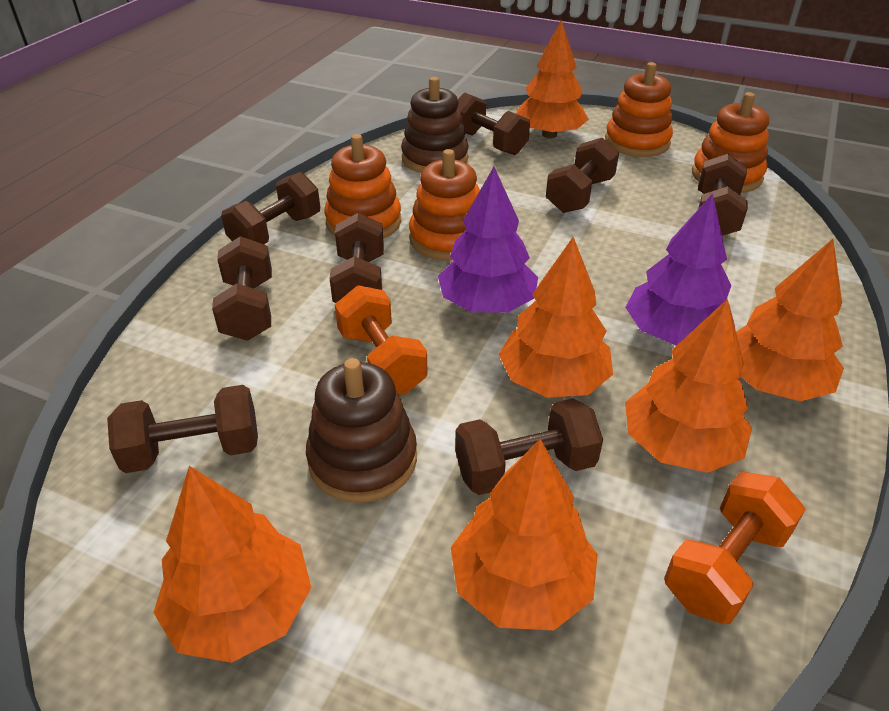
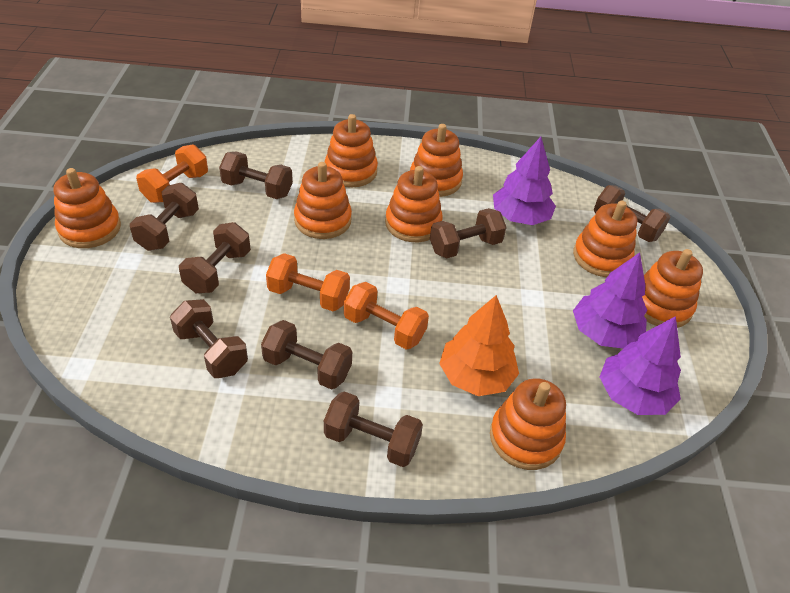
brown stacking toy: 2 -> 0
orange dumbbell: 2 -> 3
orange stacking toy: 4 -> 8
orange tree: 6 -> 1
purple tree: 2 -> 3

